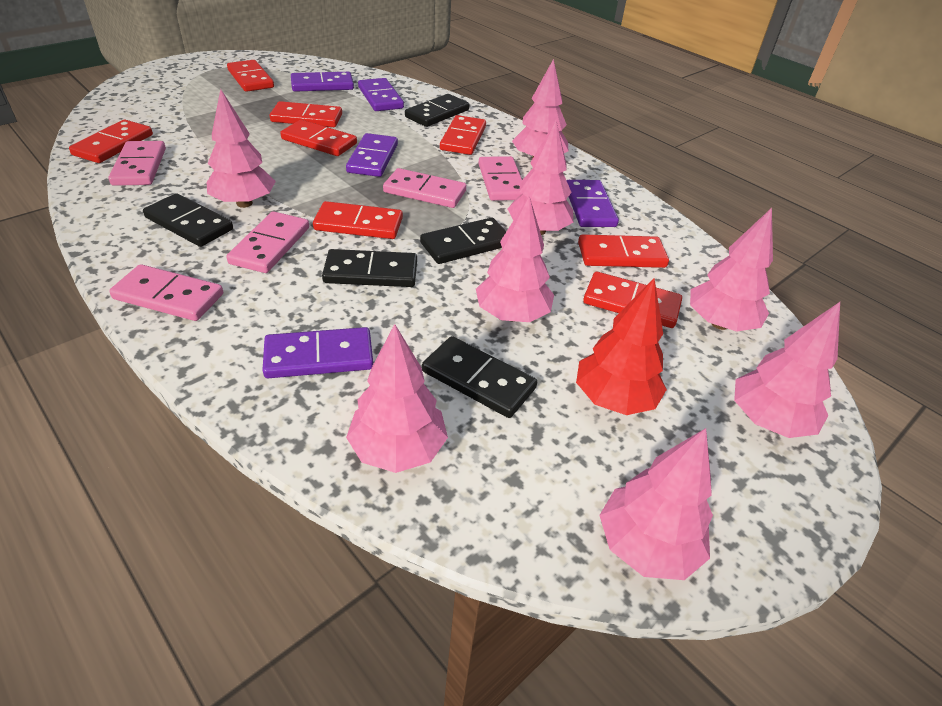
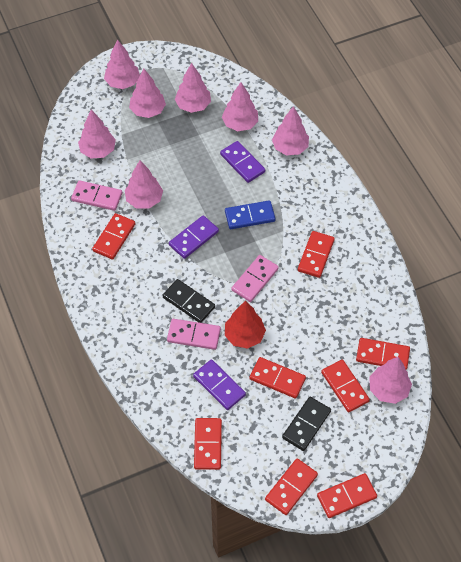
black domino: 5 -> 2
blue domino: 0 -> 1
pink domino: 5 -> 3
purple domino: 5 -> 3

